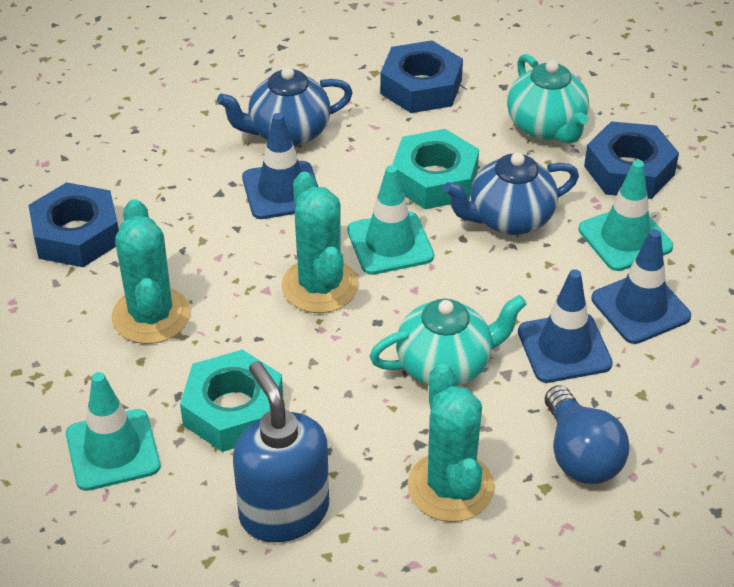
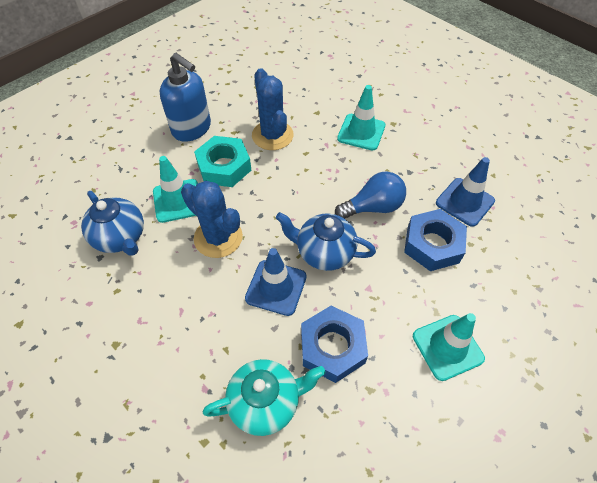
blue cactus: 0 -> 2
blue nut: 3 -> 2
blue traffic cone: 3 -> 2
turquoise cactus: 3 -> 0
turquoise nut: 2 -> 1
turquoise teapot: 2 -> 1

